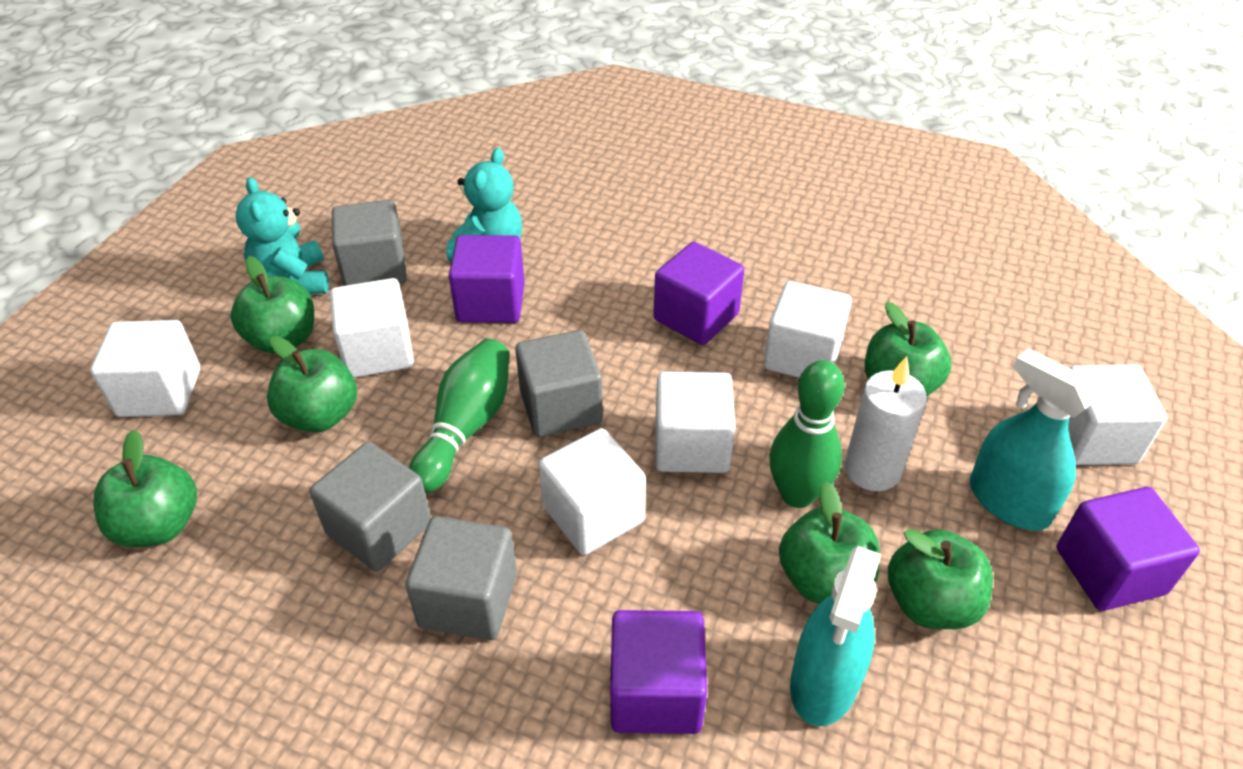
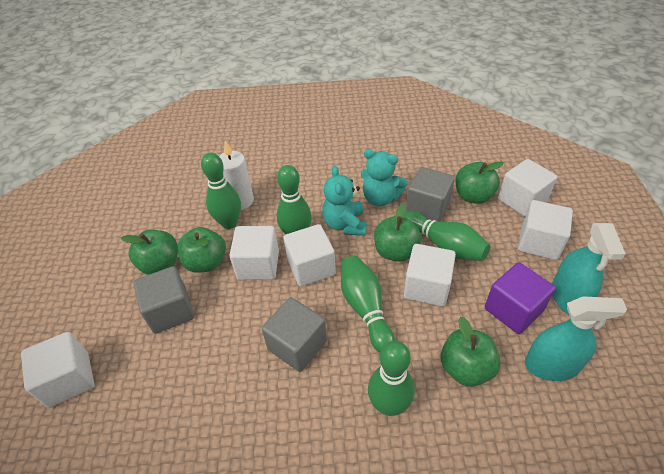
green apple: 6 -> 5
green bowling pin: 2 -> 5
grey cube: 4 -> 3
purple cube: 4 -> 1

